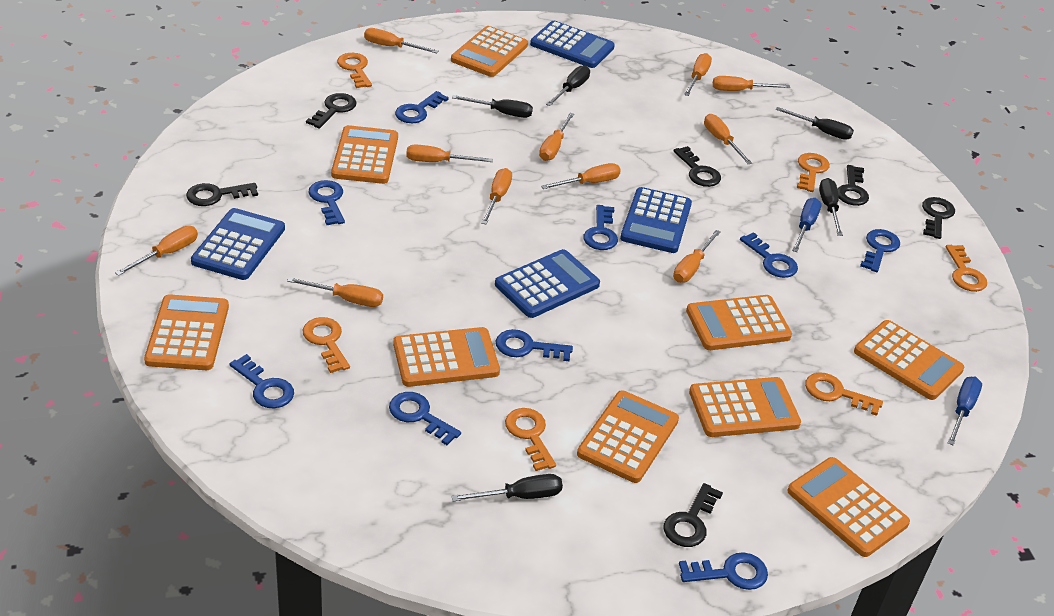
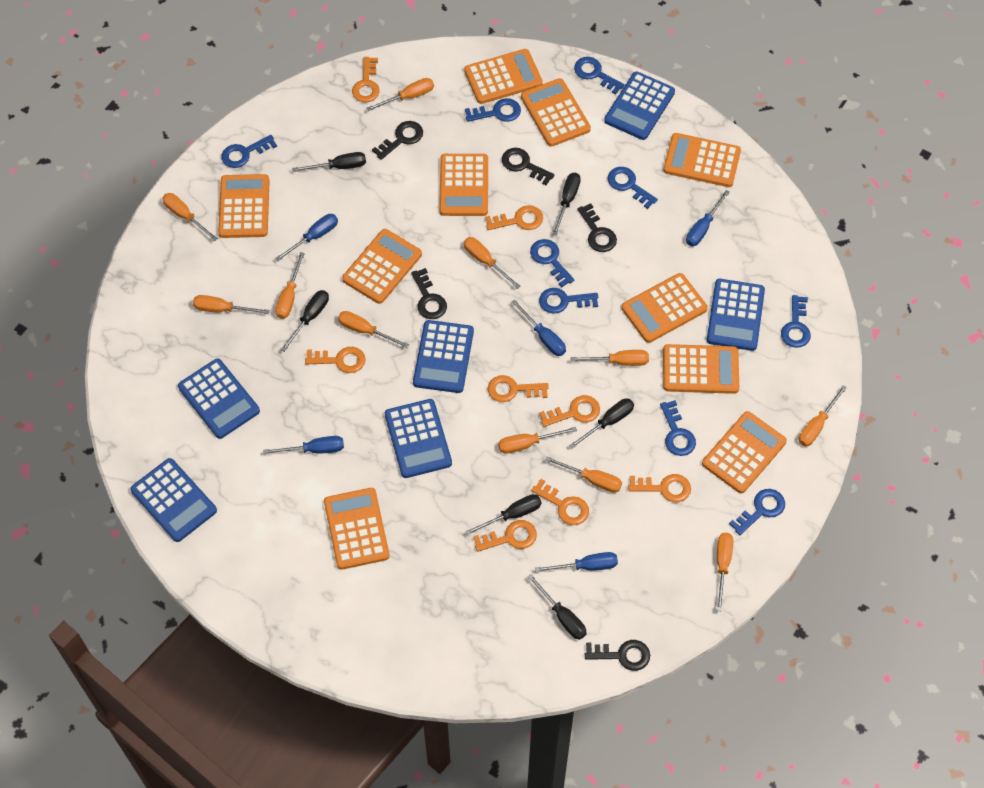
black key: 6 -> 5
black screwdriver: 5 -> 6
blue calculator: 4 -> 6
blue screwdriver: 2 -> 5
orange calculator: 9 -> 10
orange key: 6 -> 8

